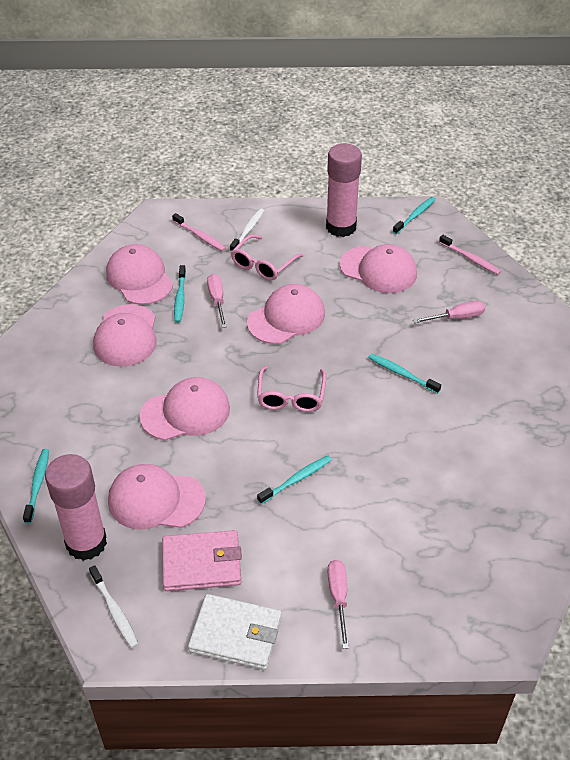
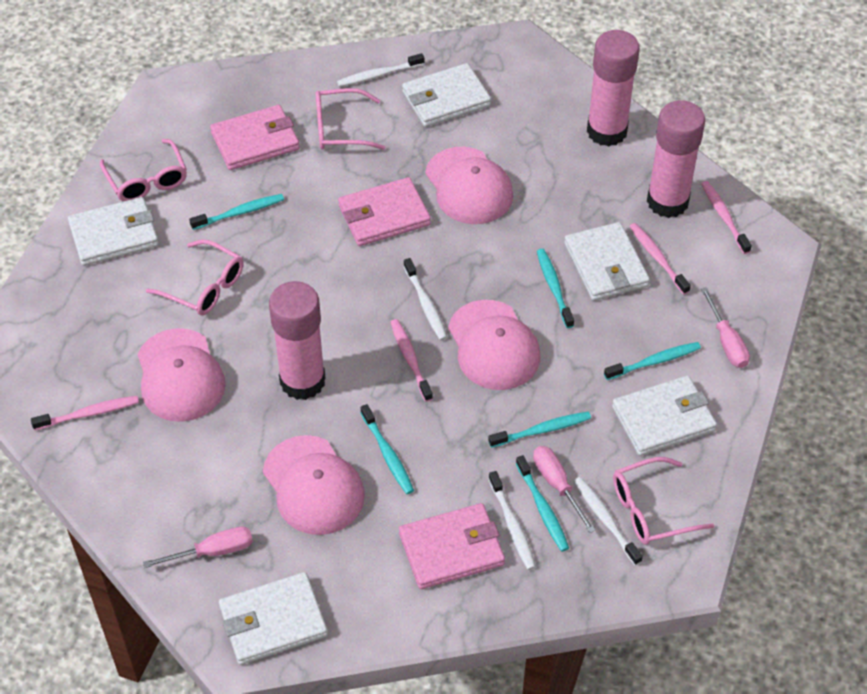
pink cap: 6 -> 4
pink glasses: 2 -> 4
pink glue stick: 2 -> 3
pink toothbrush: 2 -> 4
pink wallet: 1 -> 3
turquoise toothbrush: 5 -> 6
white toothbrush: 2 -> 4
white wallet: 1 -> 5

